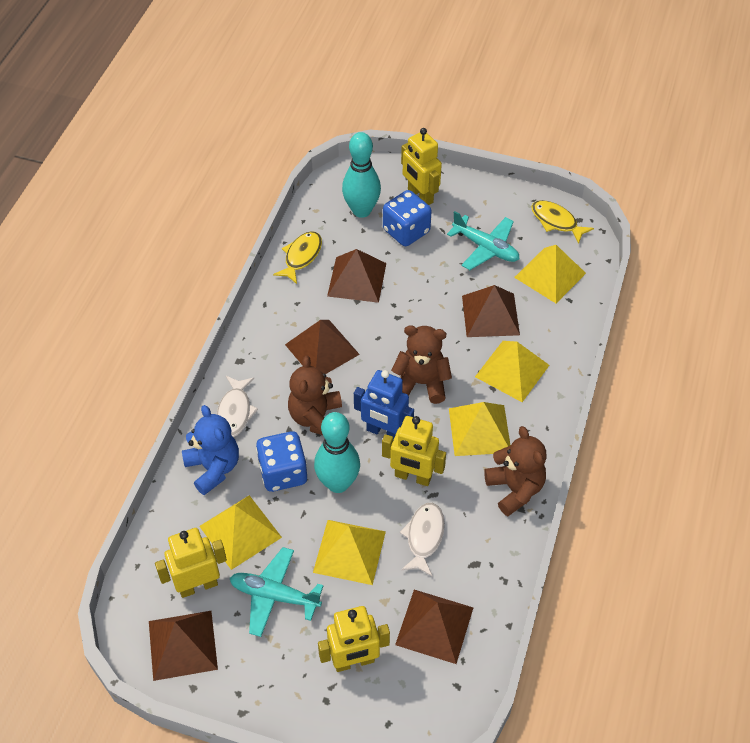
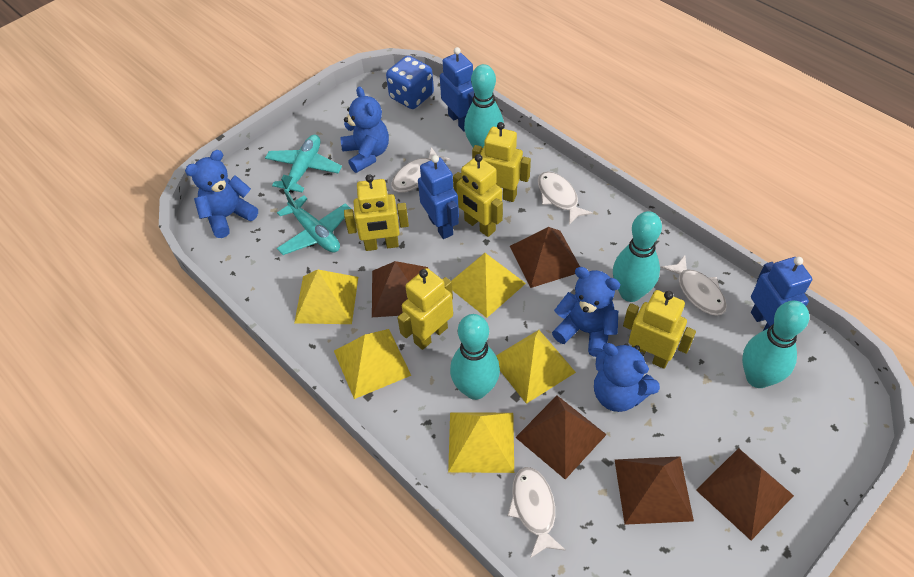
blue dice: 2 -> 1
blue robot: 1 -> 3
blue teddy bear: 1 -> 4
brown teddy bear: 3 -> 0
turquoise bowling pin: 2 -> 4
white fish: 2 -> 4
yellow fish: 2 -> 0
yellow robot: 4 -> 5

